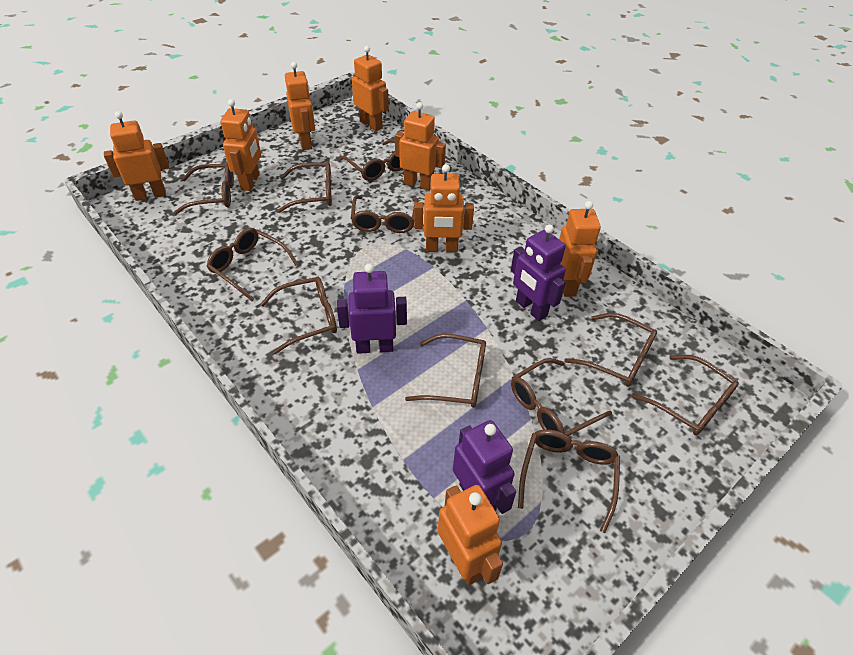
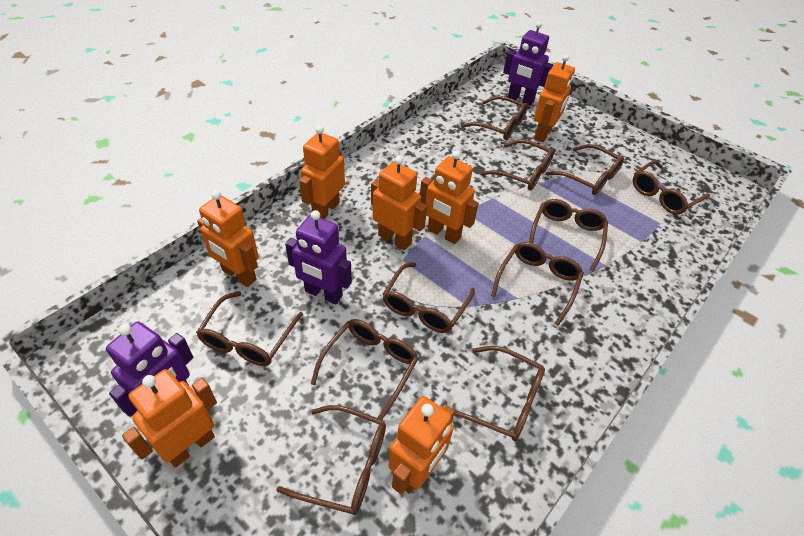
orange robot: 8 -> 7

